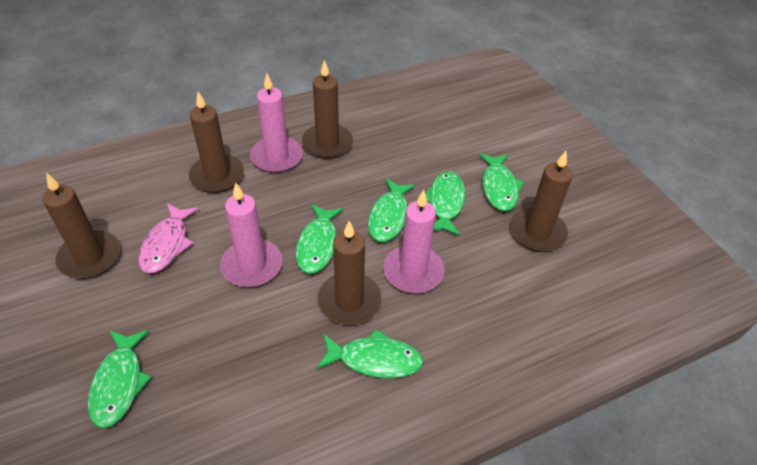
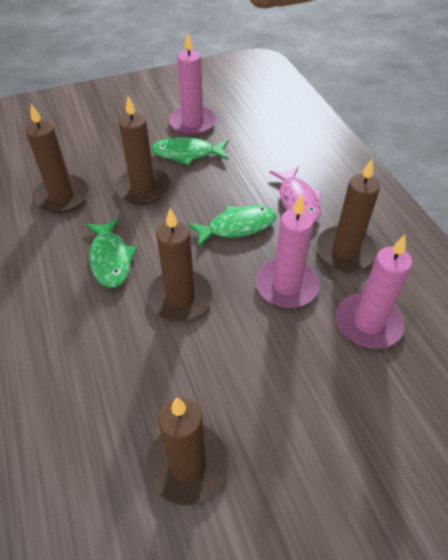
green fish: 6 -> 3

